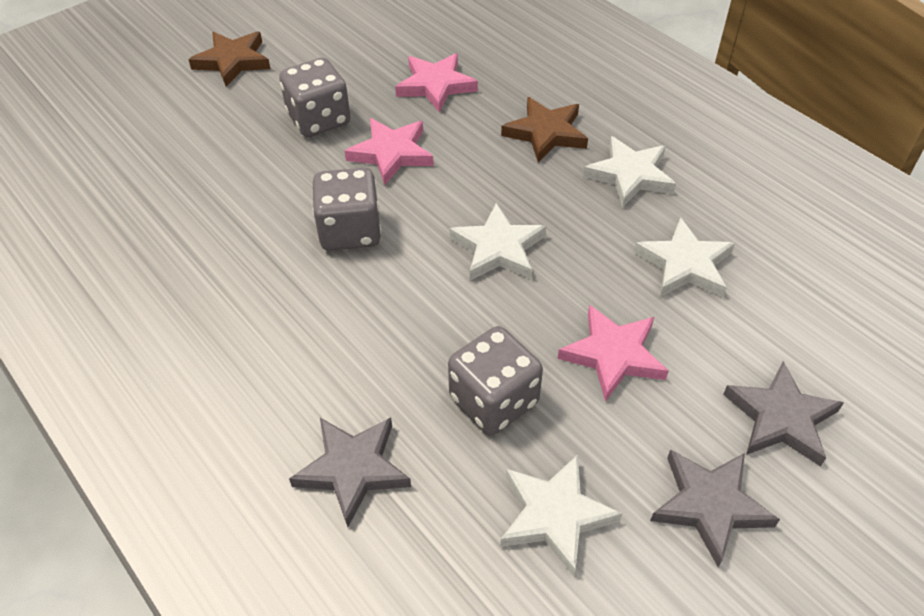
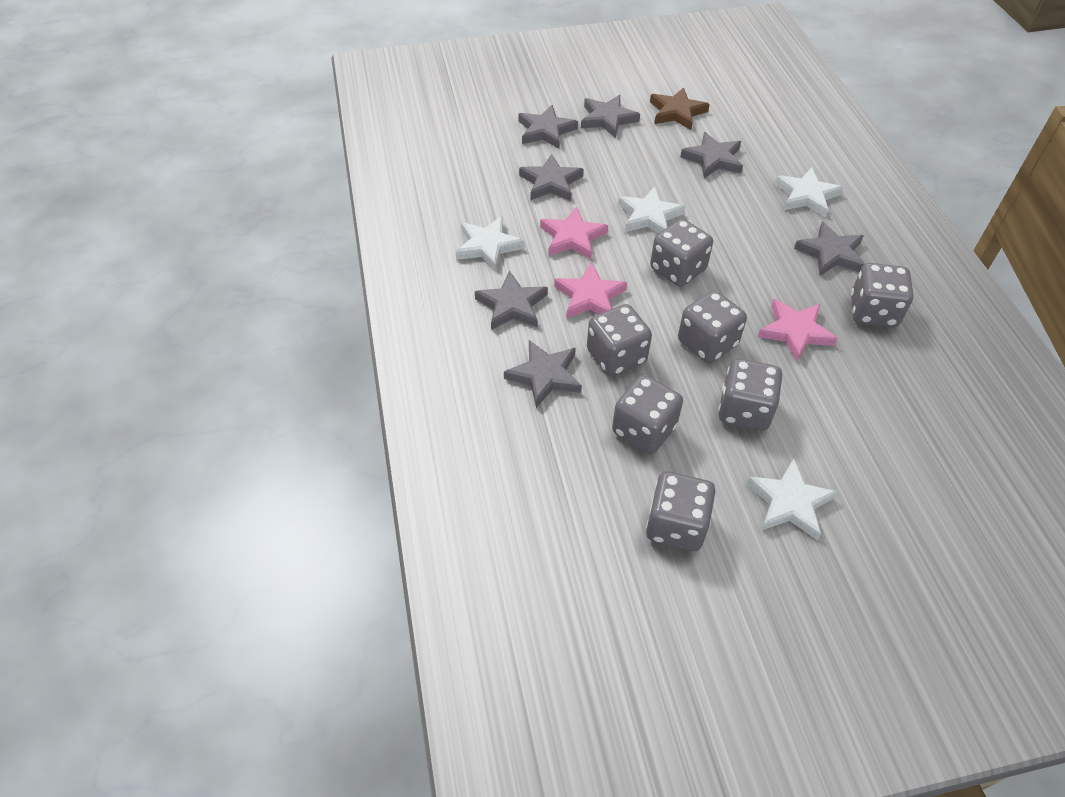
brown star: 2 -> 1
grey dice: 3 -> 7
grey star: 3 -> 7

